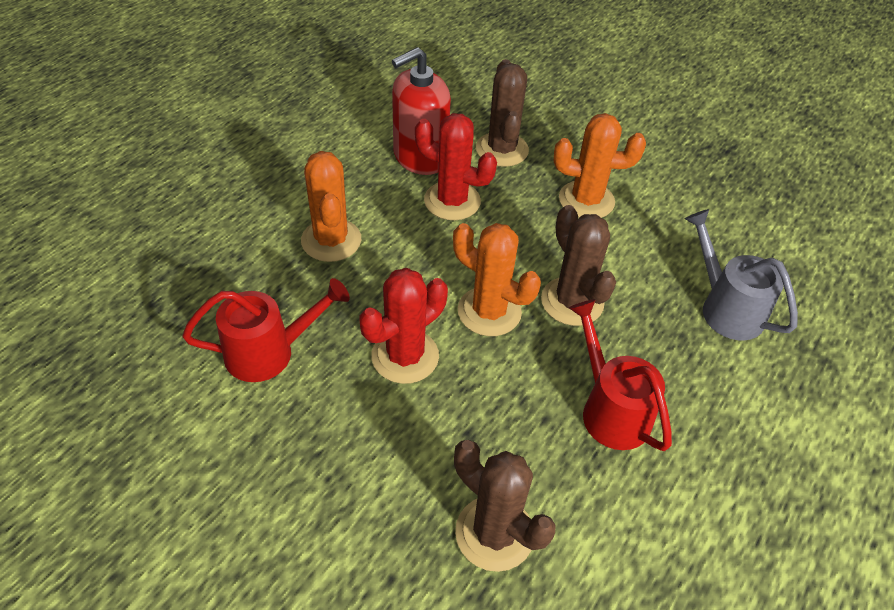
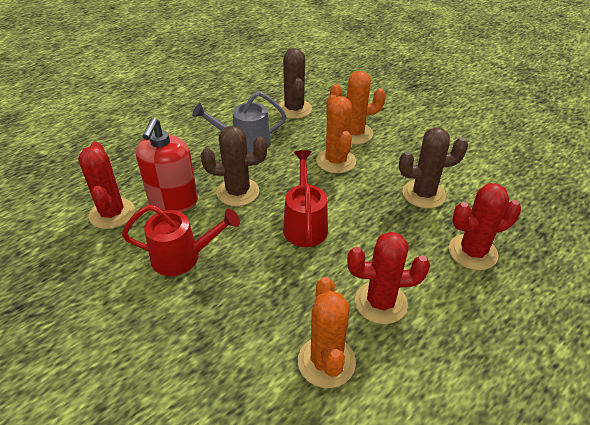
red cactus: 2 -> 3

